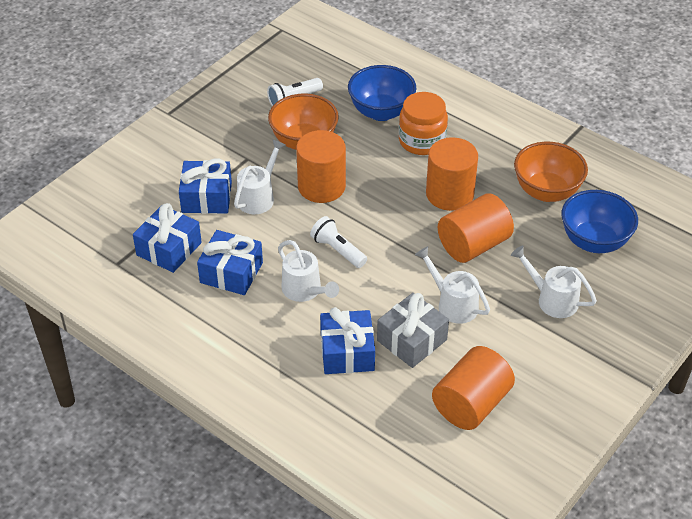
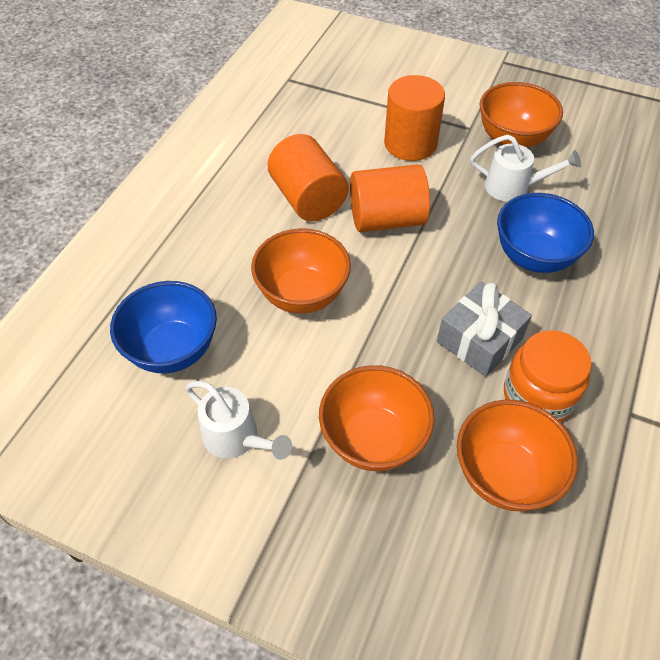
blue gift: 4 -> 0
orange bowl: 2 -> 4
orange cylinder: 4 -> 3
white flashlight: 2 -> 0
white watering can: 4 -> 2

